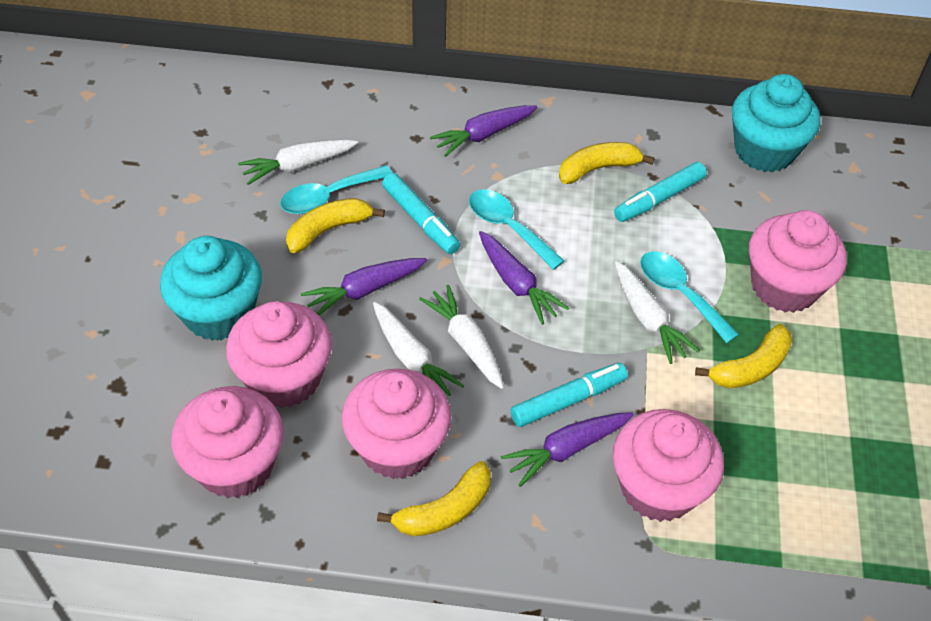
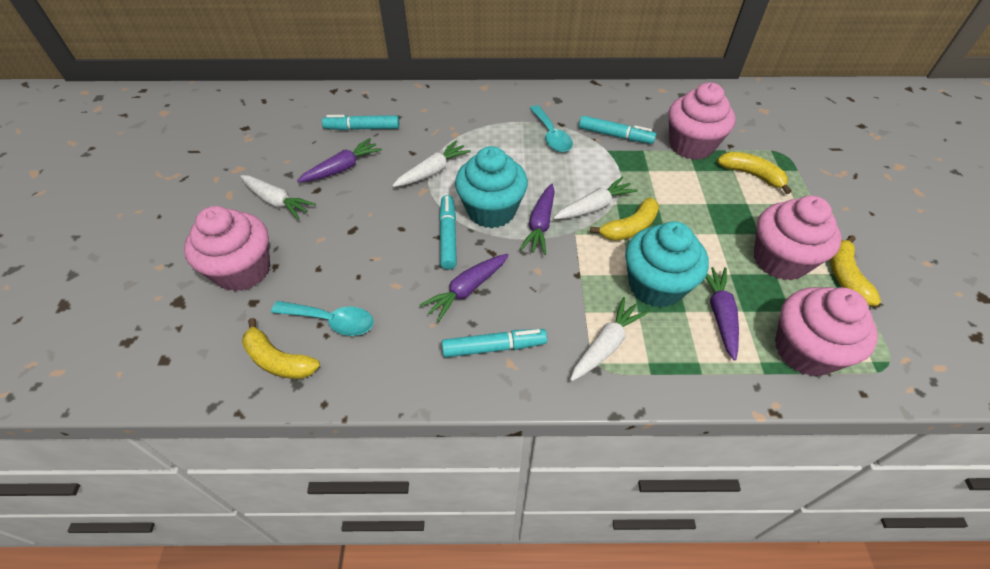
pink cupcake: 5 -> 4
turquoise marker: 3 -> 4
turquoise spoon: 3 -> 2

